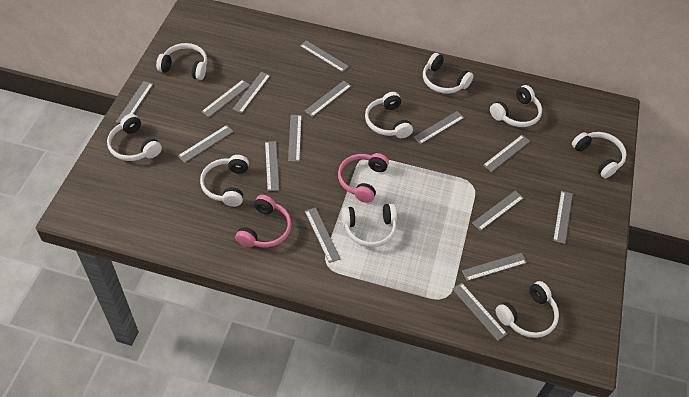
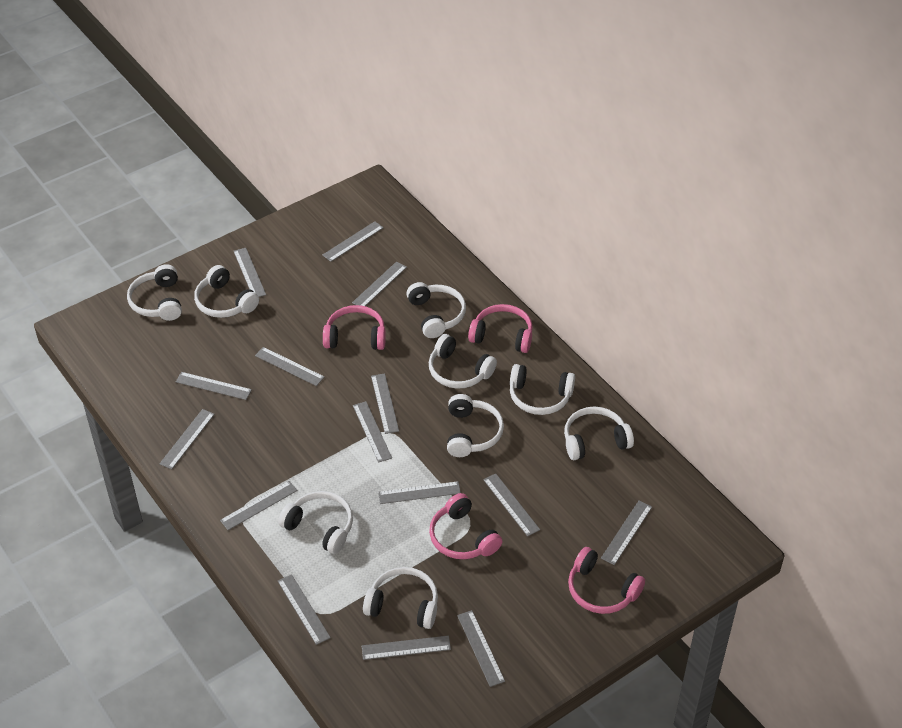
pink headphones: 2 -> 4

